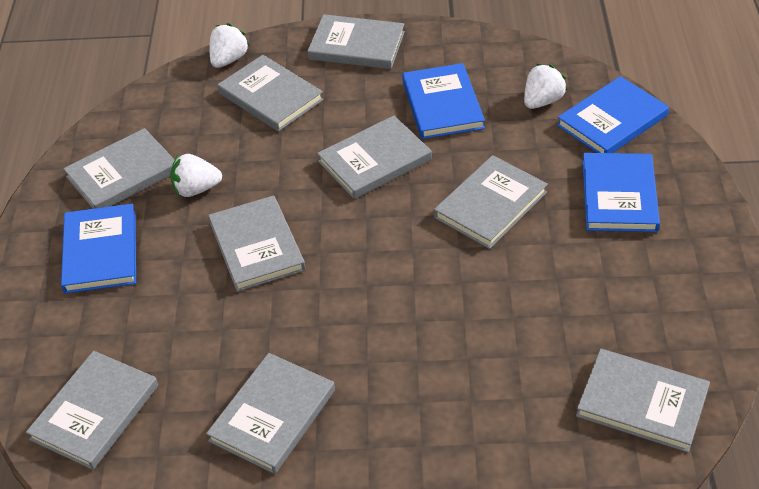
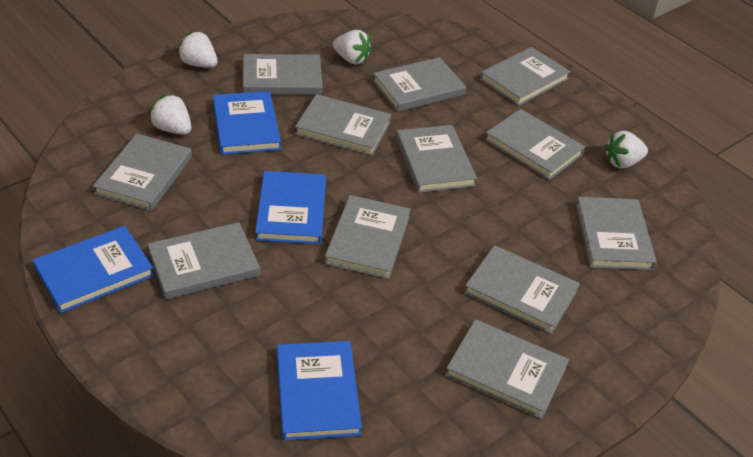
grey book: 9 -> 12
white strawberry: 3 -> 4

